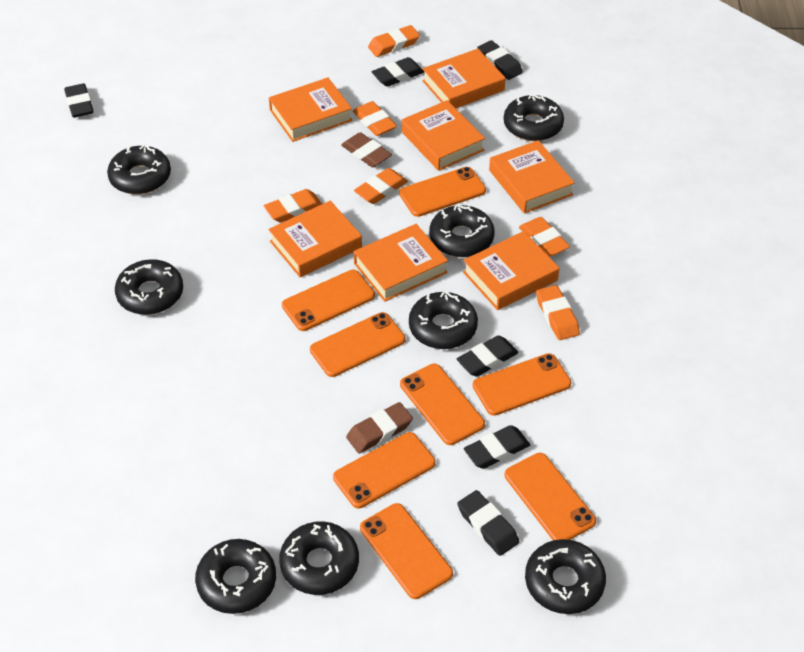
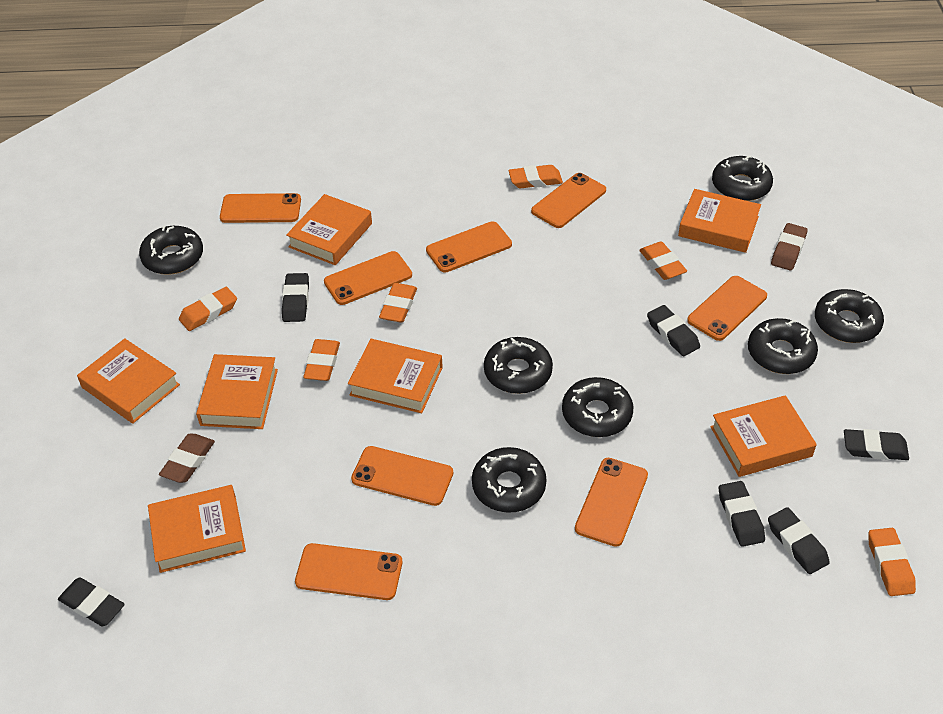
black donut: 8 -> 7

